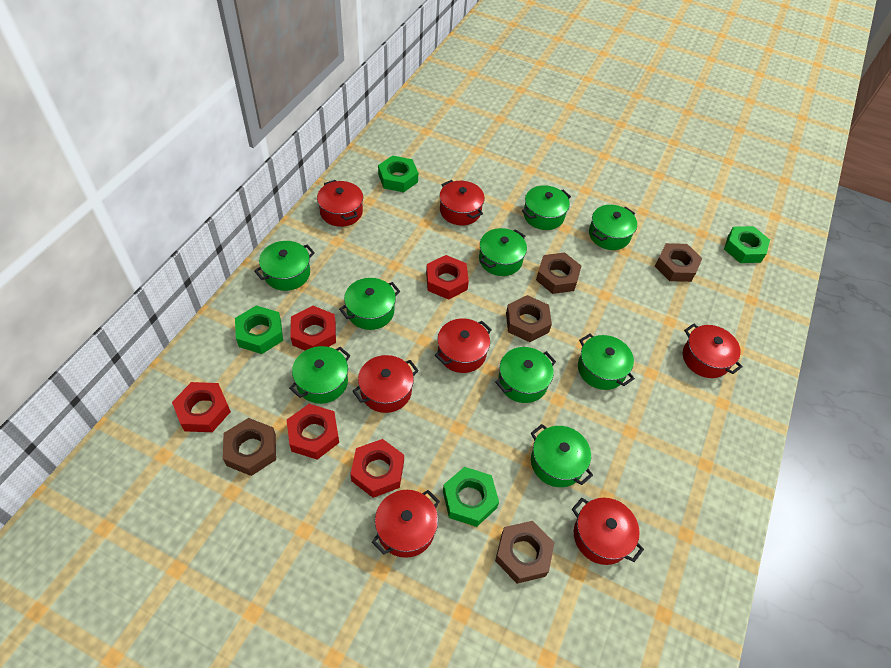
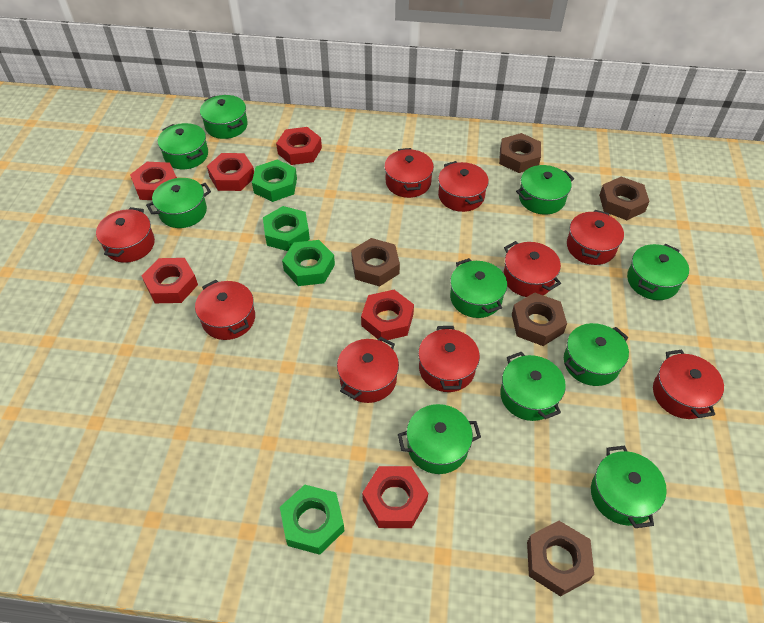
green pot: 9 -> 10
red nut: 5 -> 6
red pot: 7 -> 9

